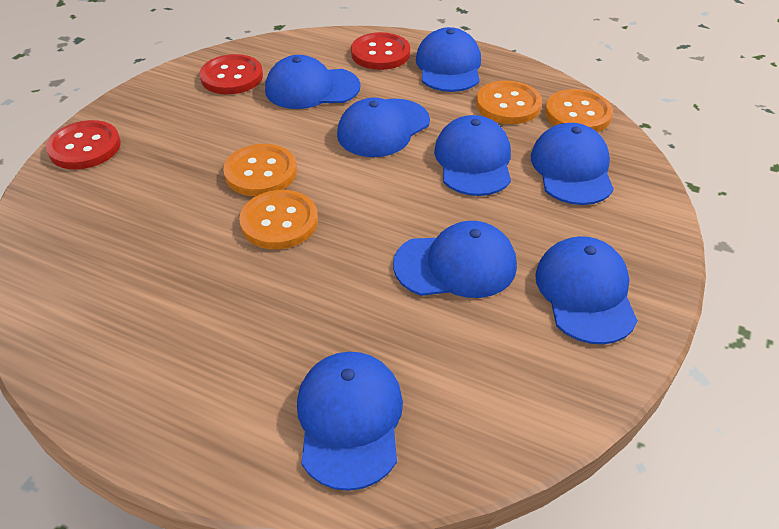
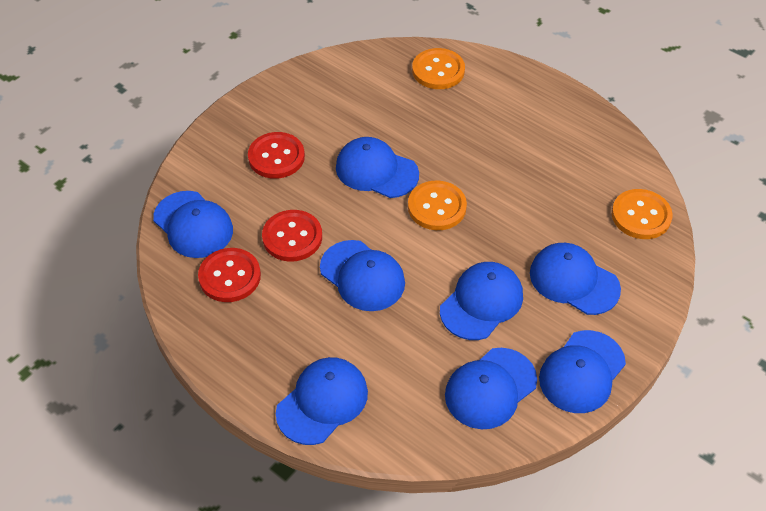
orange button: 4 -> 3

